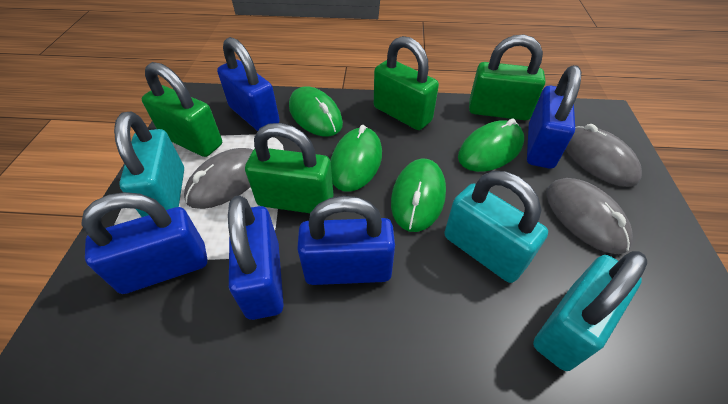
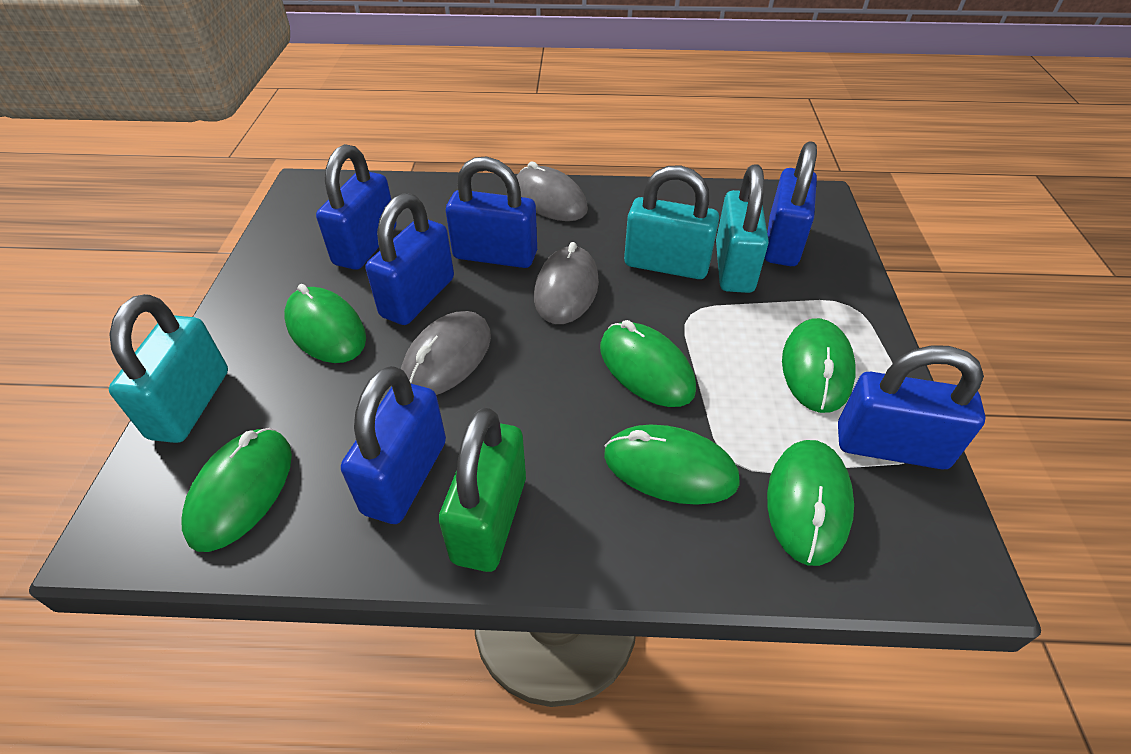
blue padlock: 5 -> 6
green mouse: 4 -> 6
green padlock: 4 -> 1

